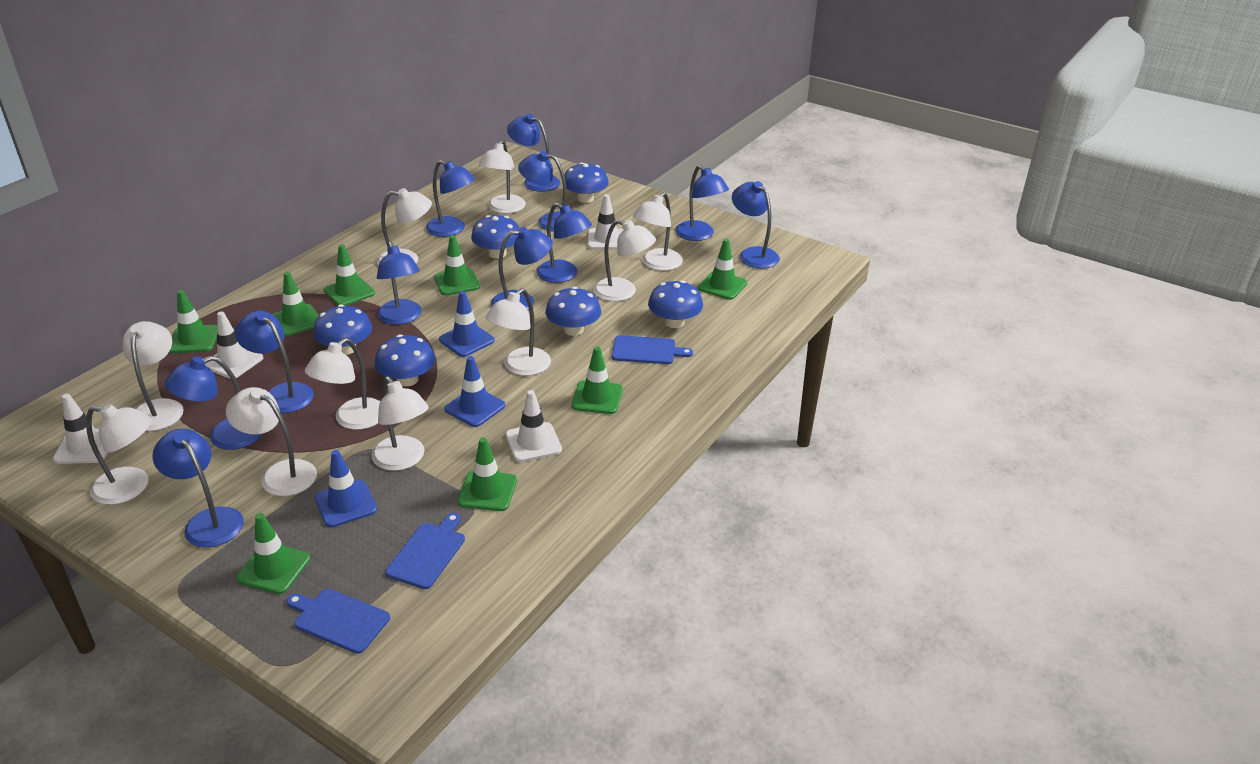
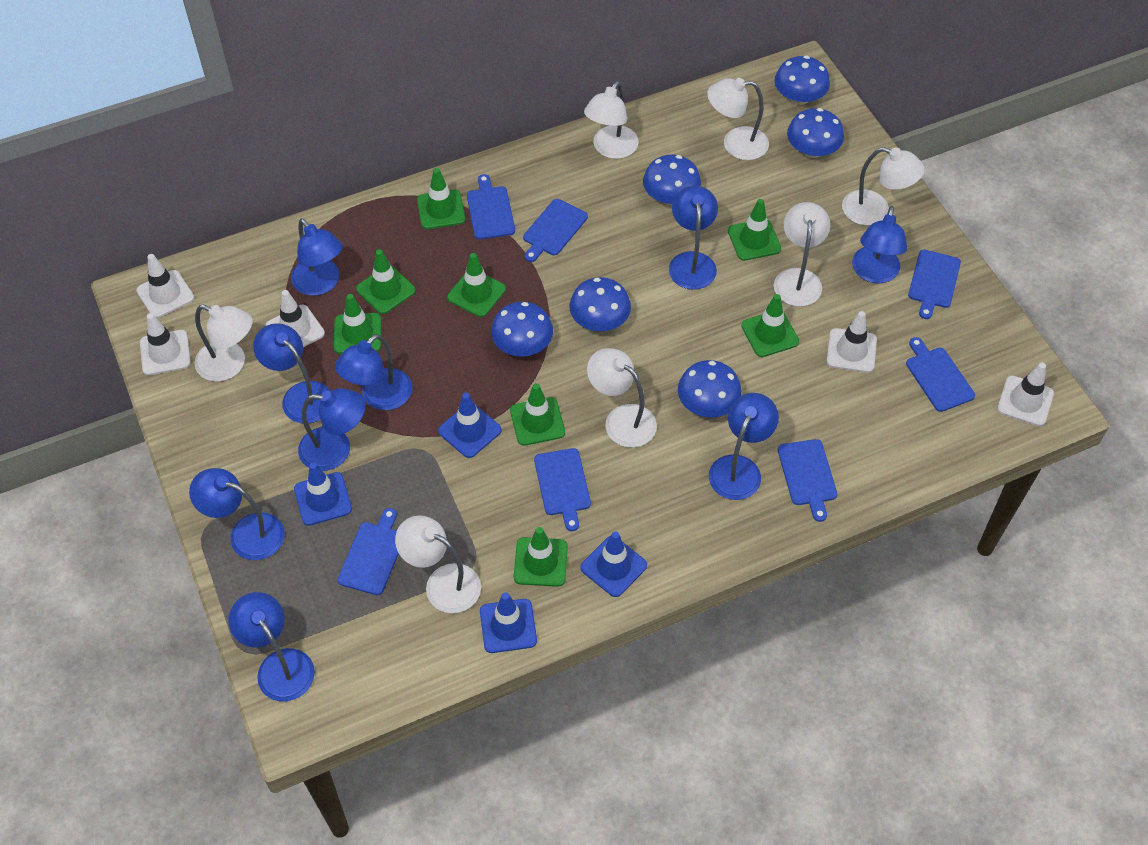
blue cutting board: 3 -> 7
blue lamp: 11 -> 9
blue traffic cone: 3 -> 4
white lamp: 10 -> 7
white traffic cone: 4 -> 5

